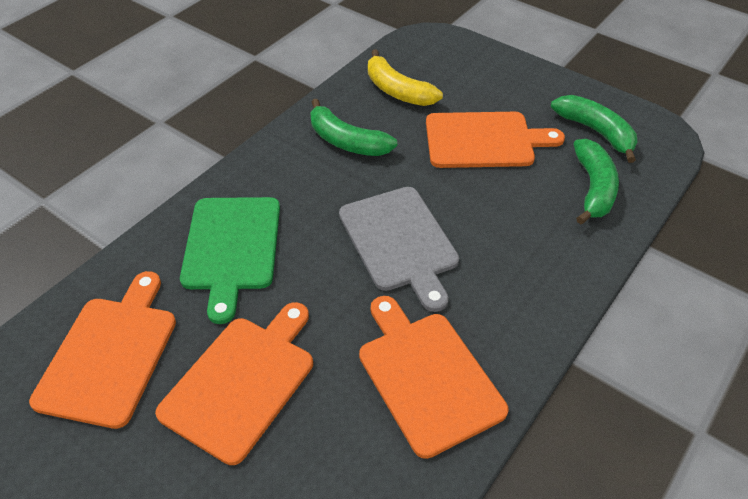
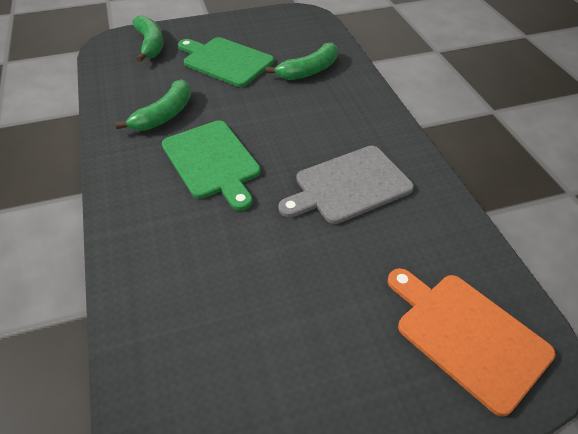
green cutting board: 1 -> 2
orange cutting board: 4 -> 1
yellow banana: 1 -> 0

